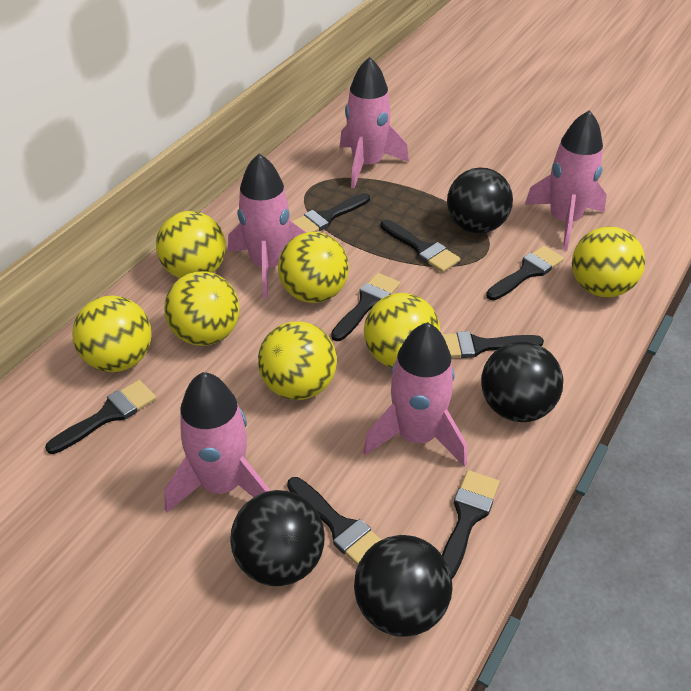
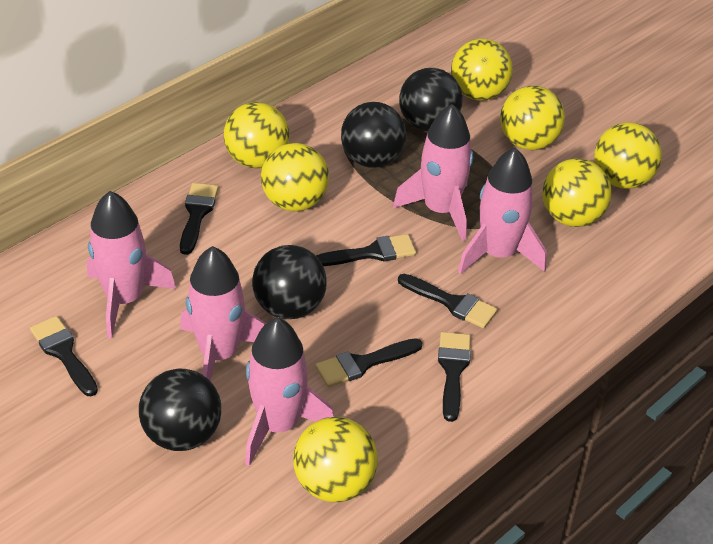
black brush: 8 -> 6

